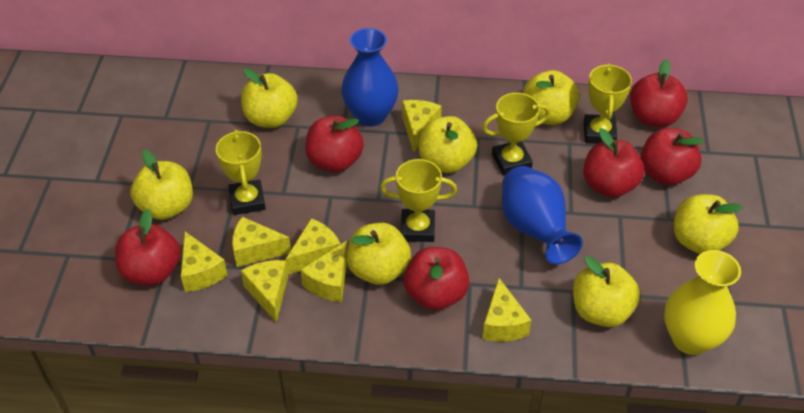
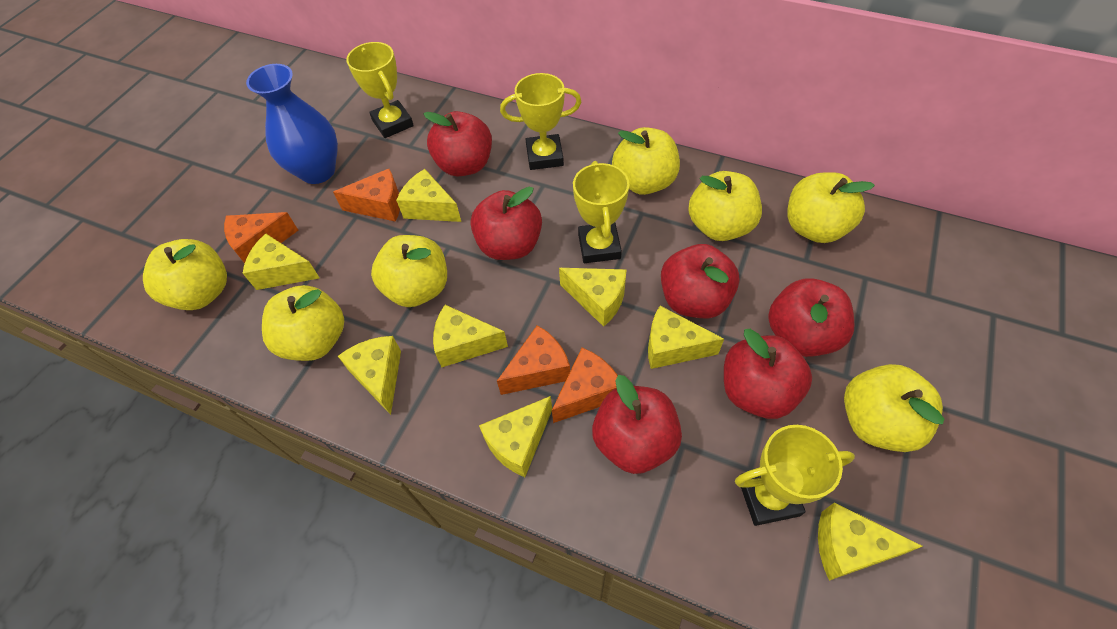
blue vase: 2 -> 1
orange cheese: 0 -> 4
yellow cheese: 7 -> 8
yellow vase: 1 -> 0

